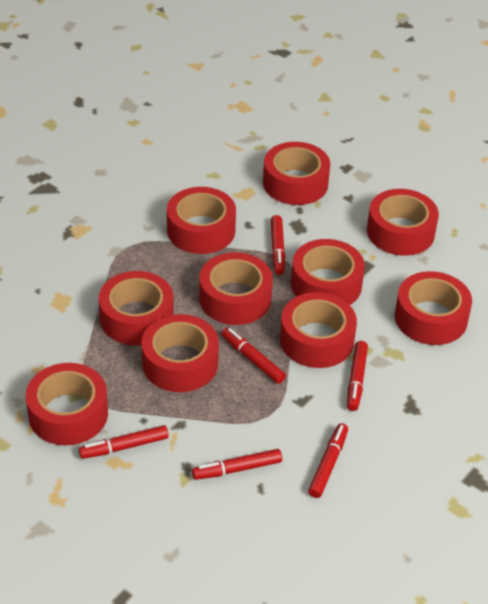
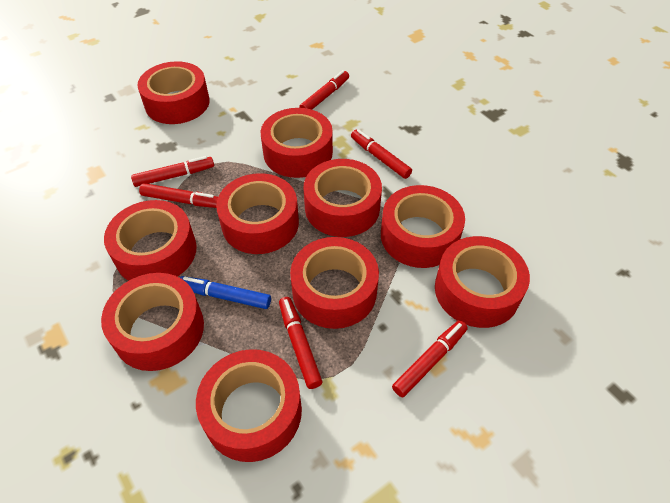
blue marker: 0 -> 1

